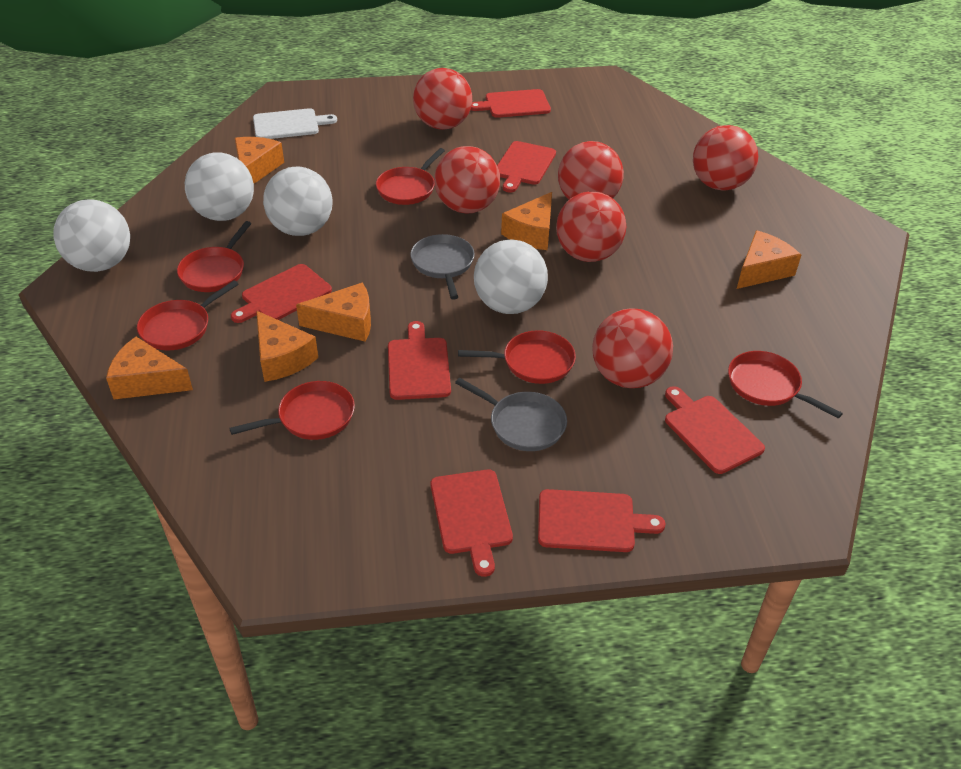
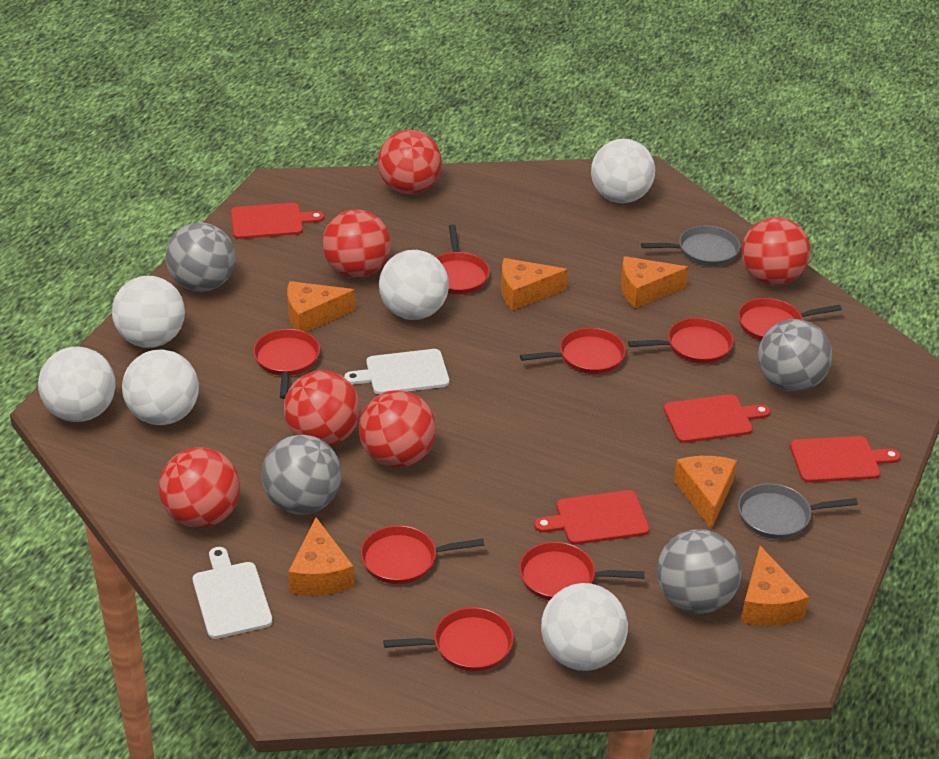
grey ball: 0 -> 4
red cutting board: 7 -> 4
red pan: 6 -> 8
white ball: 4 -> 6
white cutting board: 1 -> 2

